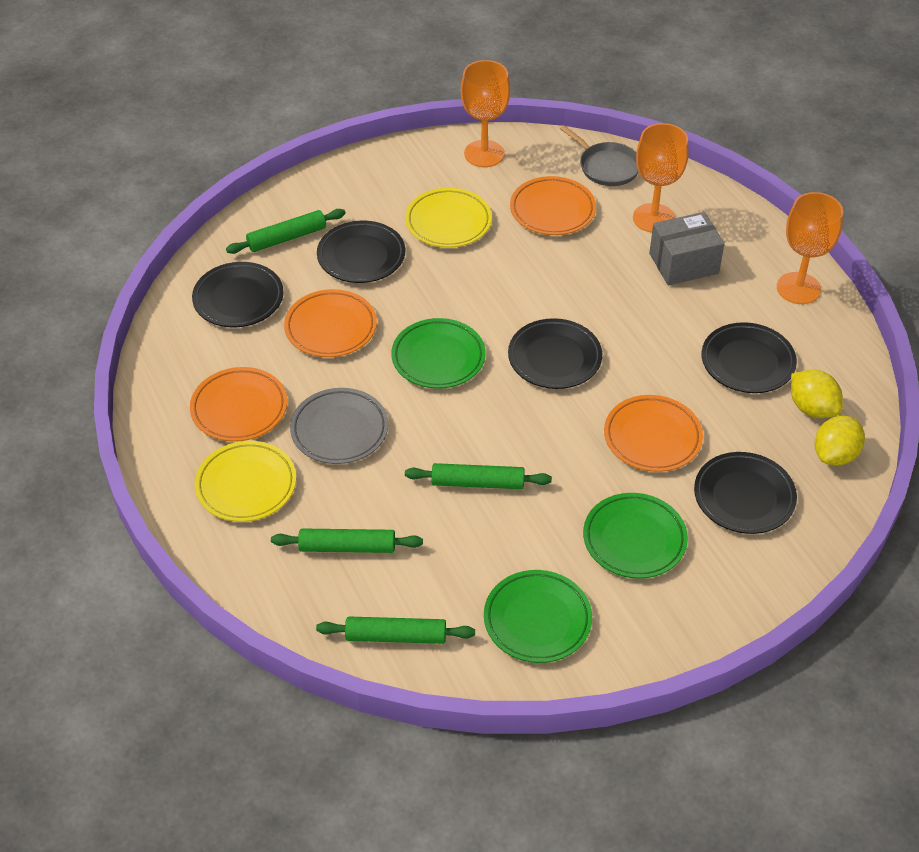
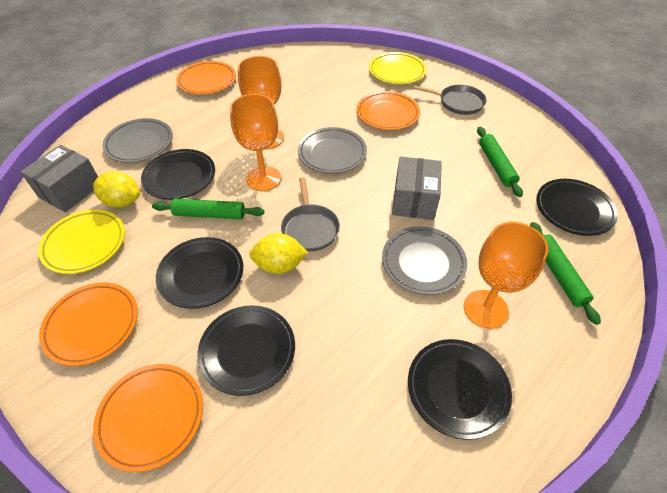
green plate: 3 -> 0
green rolling pin: 4 -> 3
grey box: 1 -> 2
grey pan: 1 -> 2
grey plate: 1 -> 3

